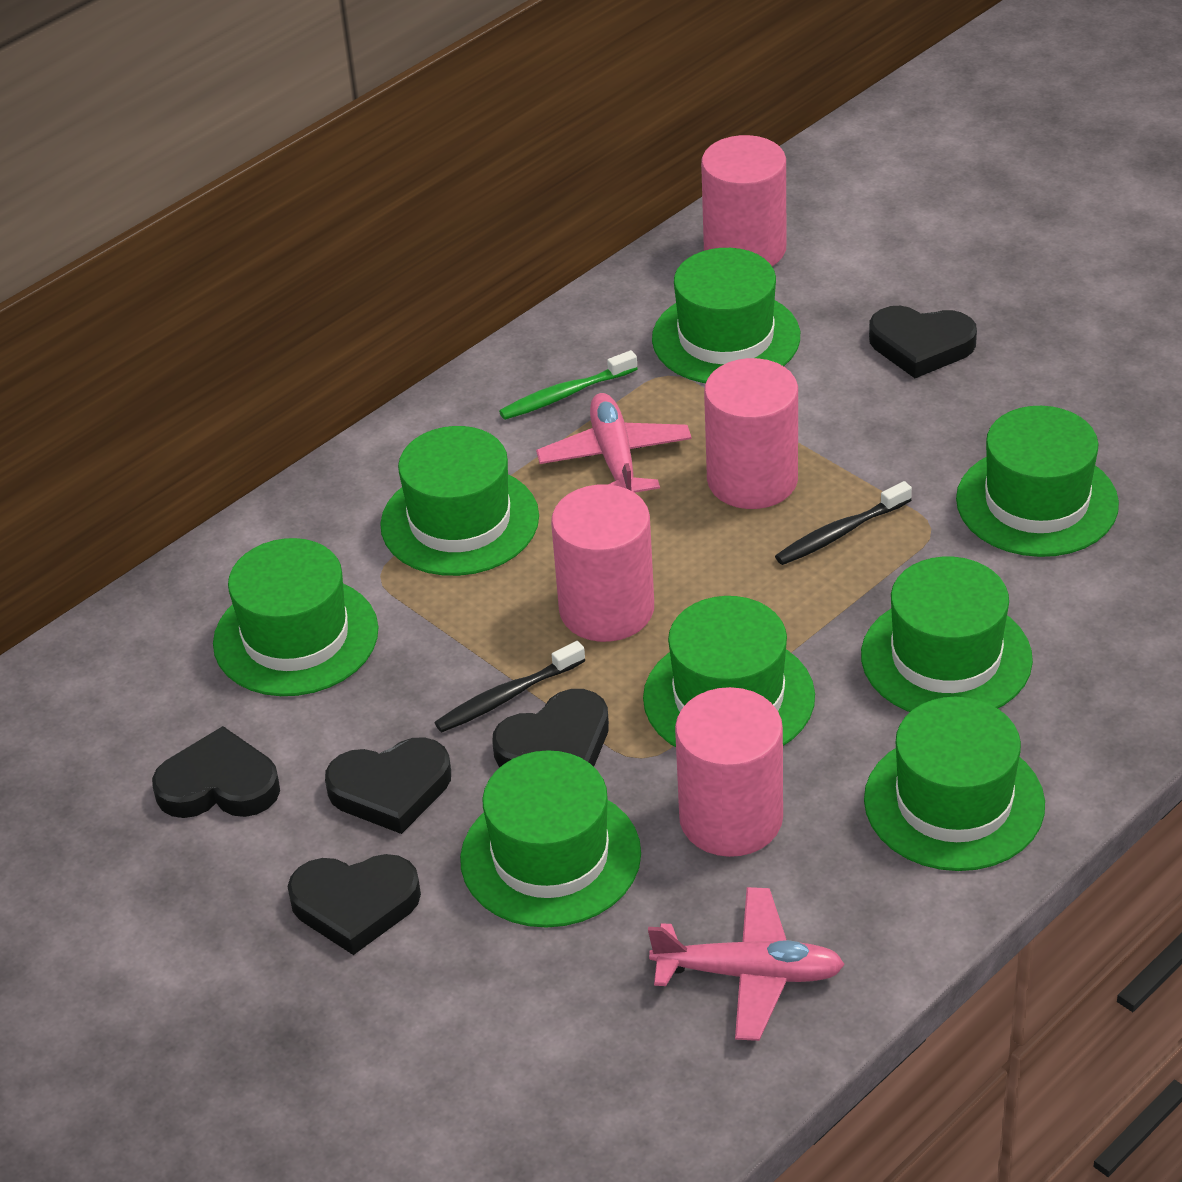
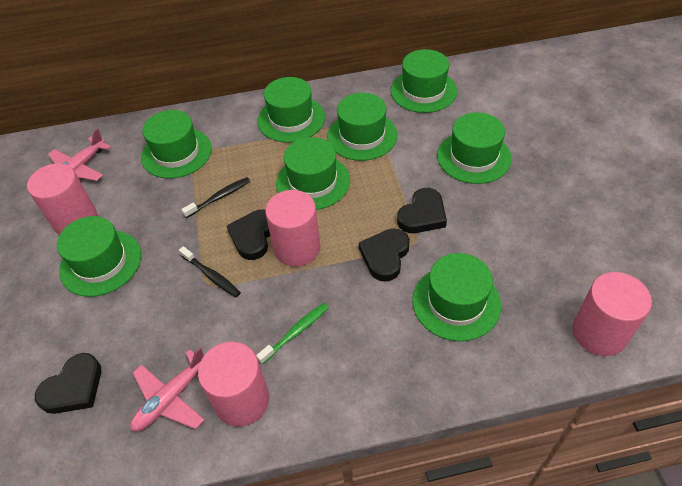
black heart: 5 -> 4

